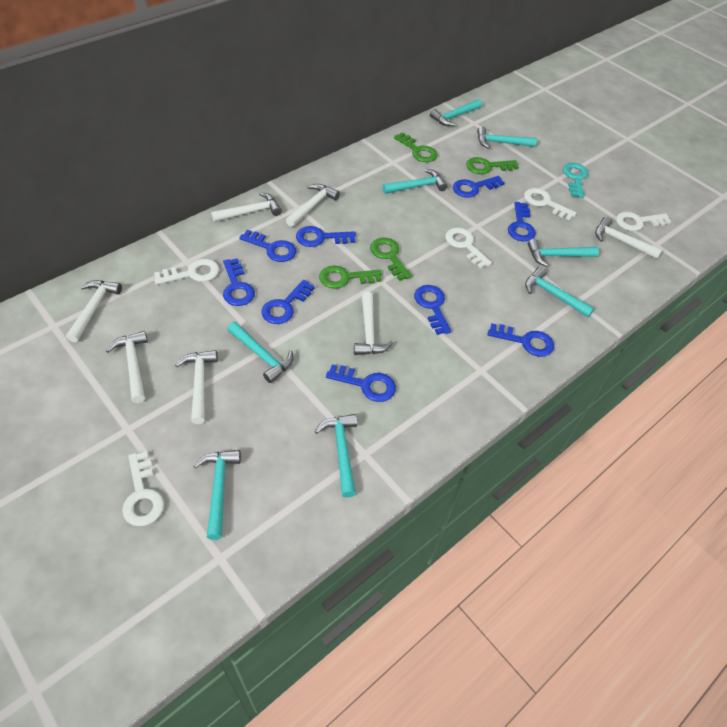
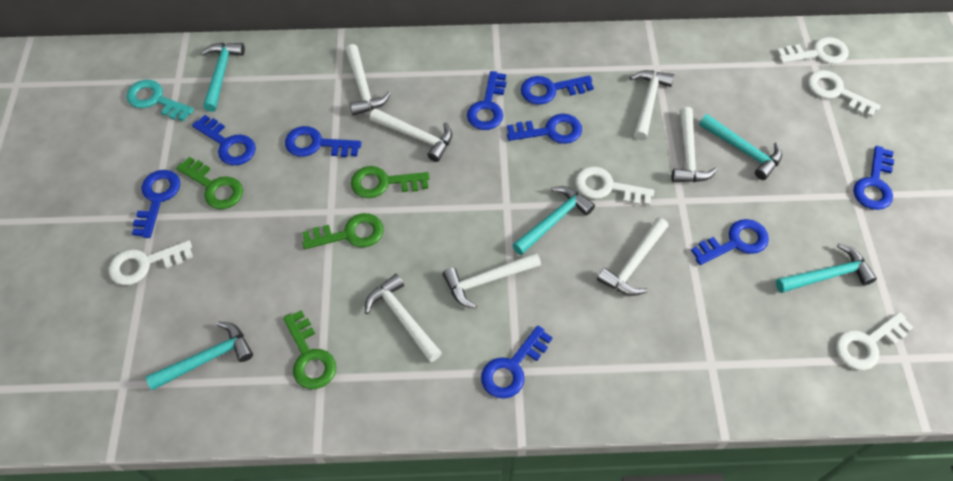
turquoise hammer: 8 -> 5

